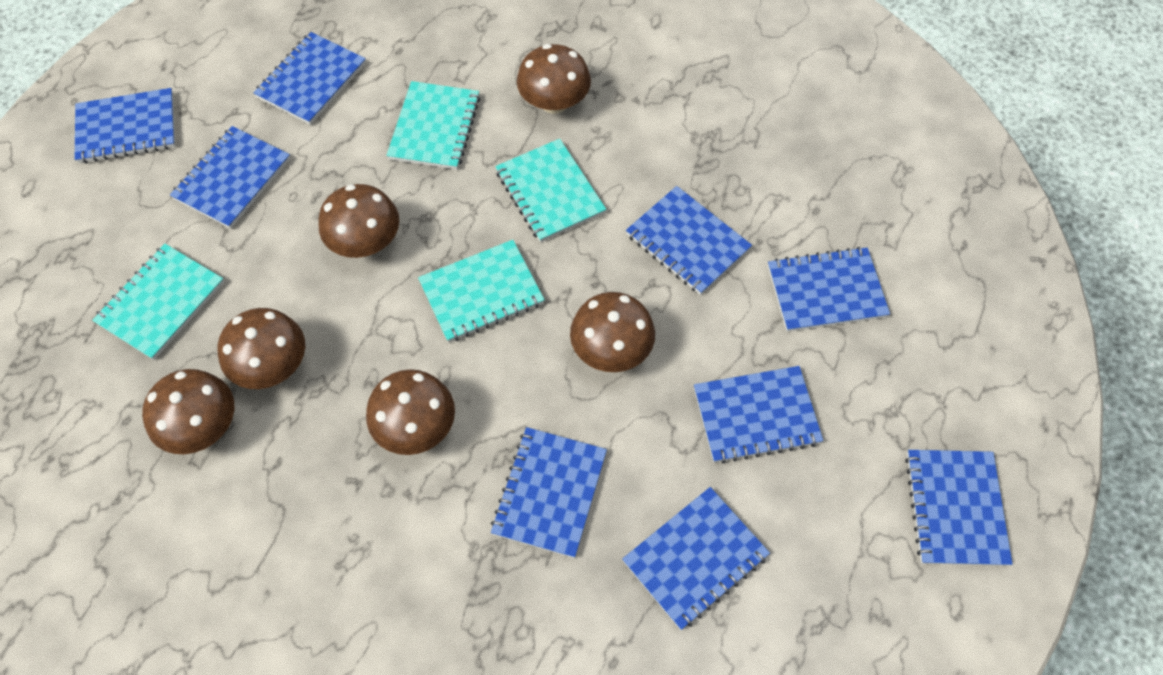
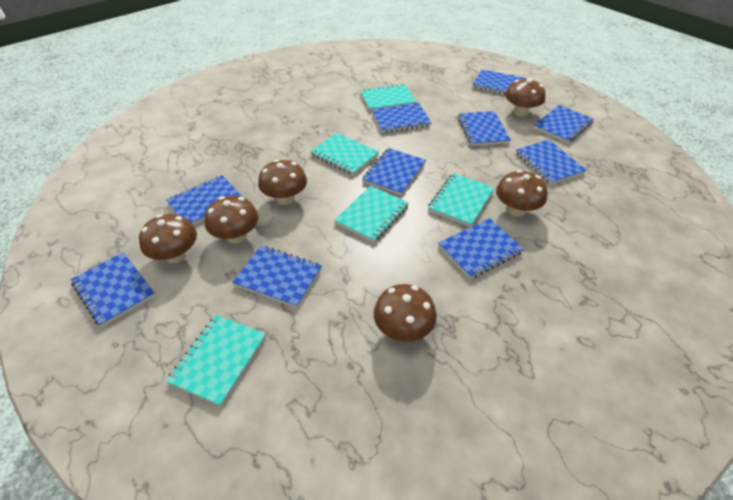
blue notebook: 9 -> 10
turquoise notebook: 4 -> 5

